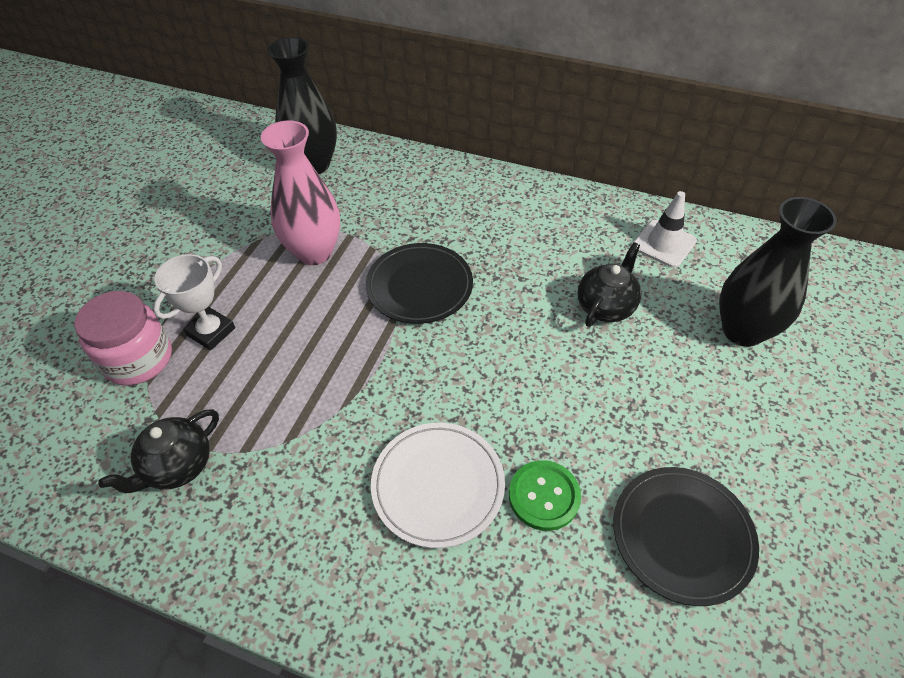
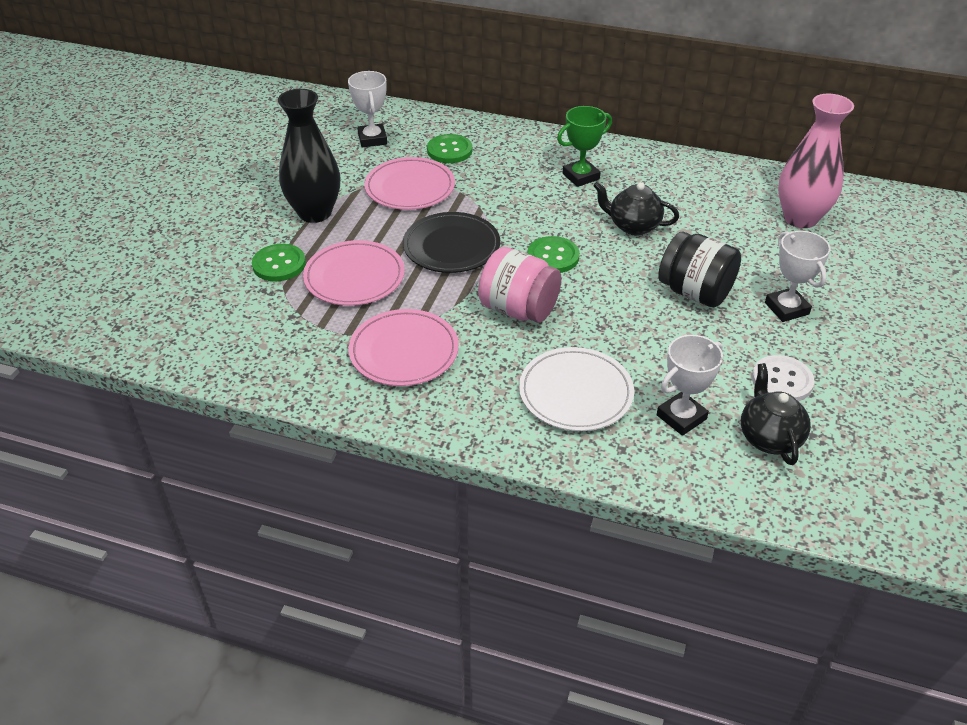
black jar: 0 -> 1
black plate: 2 -> 1
black vase: 2 -> 1
green button: 1 -> 3
green trophy: 0 -> 1
pink plate: 0 -> 3
white button: 0 -> 1
white traffic cone: 1 -> 0
white trophy: 1 -> 3

